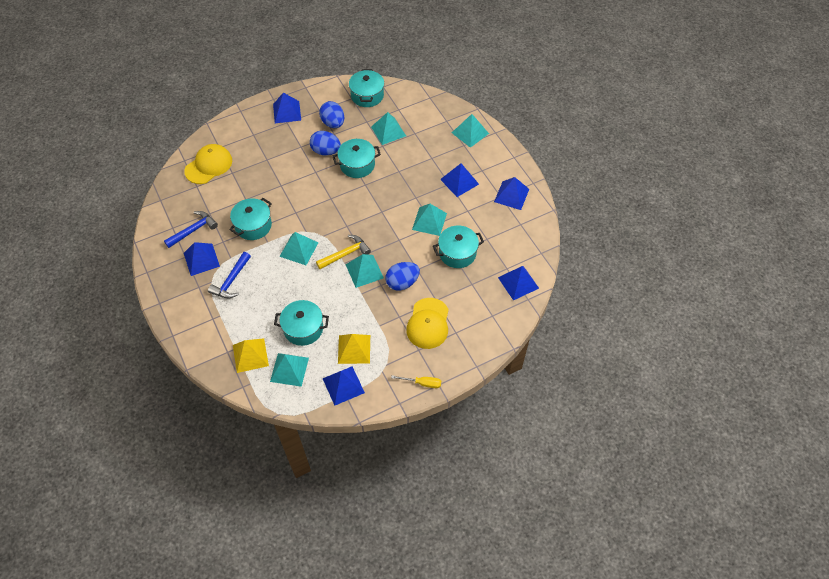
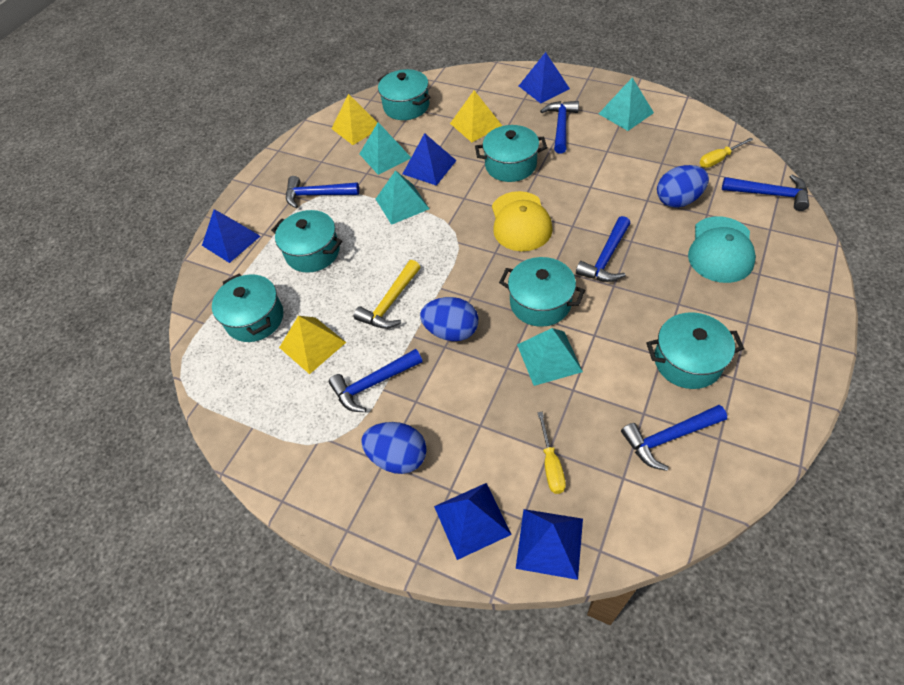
blue hammer: 2 -> 6
blue pyramid: 6 -> 5
turquoise cap: 0 -> 1
turquoise pot: 5 -> 6
turquoise pyramid: 6 -> 4
yellow cap: 2 -> 1
yellow pyramid: 2 -> 3
yellow screwdriver: 1 -> 2

